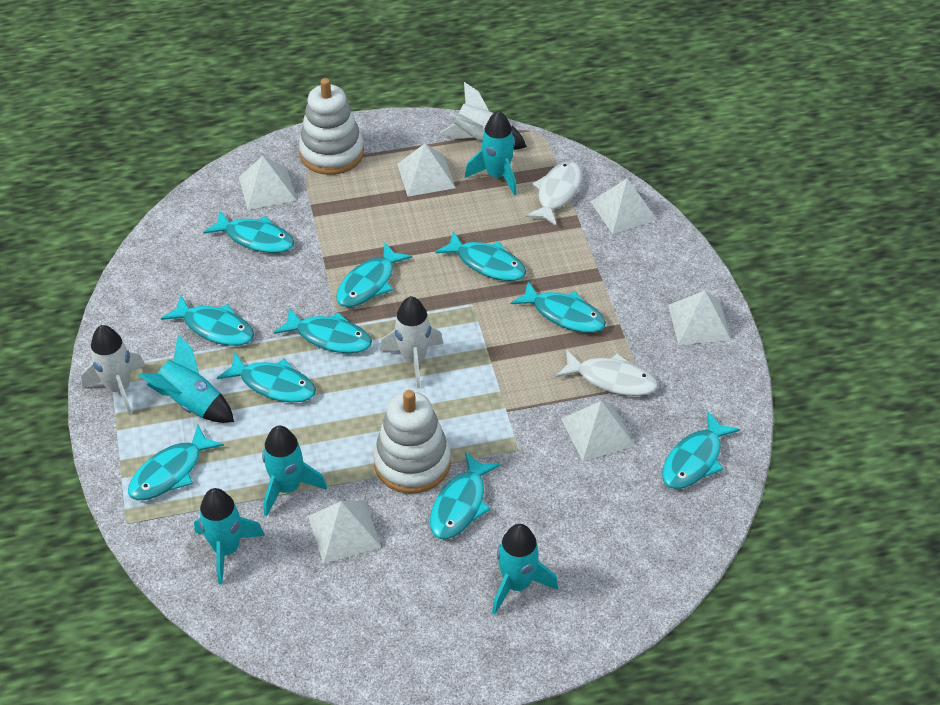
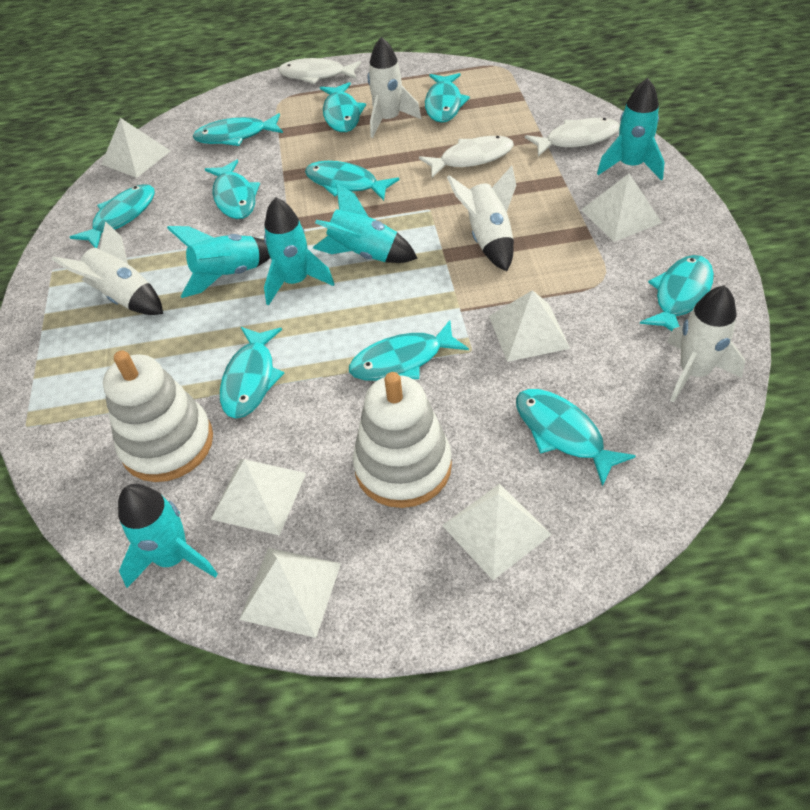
white fish: 2 -> 3
white rocket: 3 -> 4

